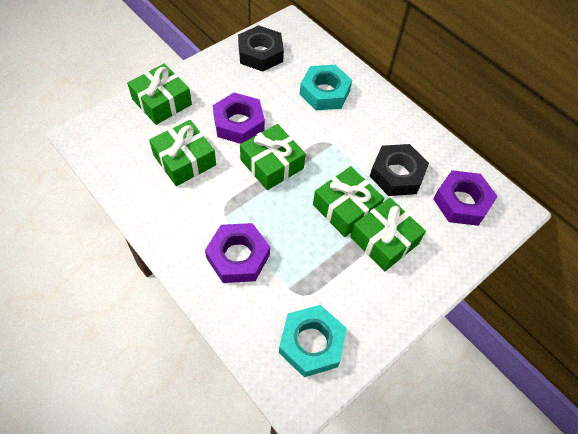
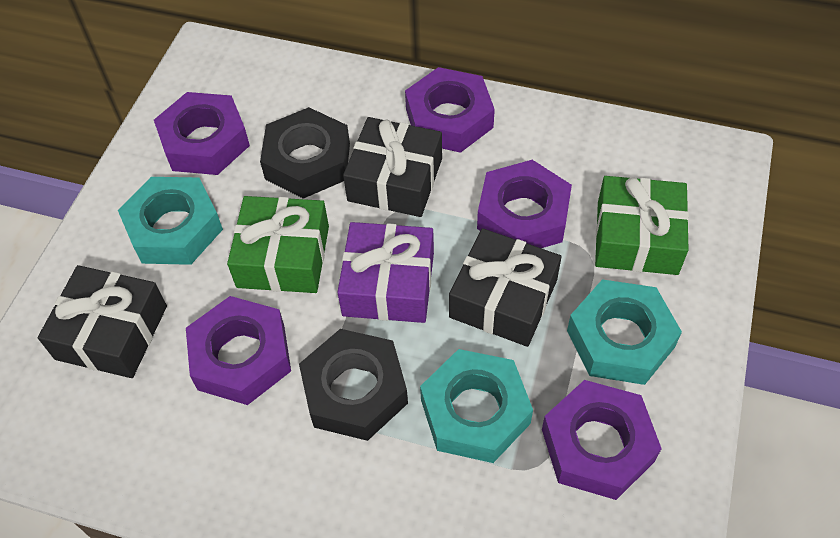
black gift: 0 -> 3
green gift: 5 -> 2
purple gift: 0 -> 1
purple nut: 3 -> 5
turquoise nut: 2 -> 3

